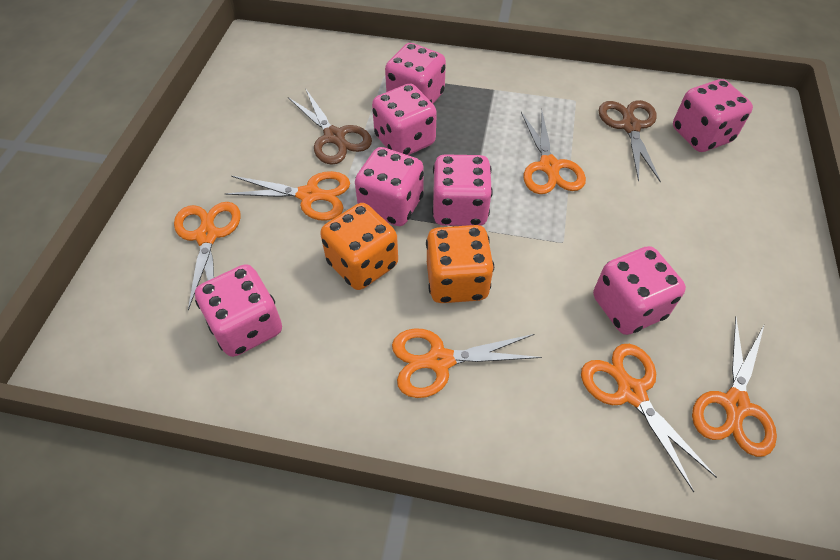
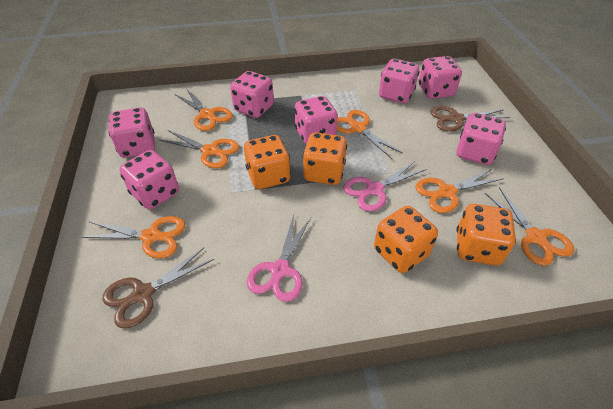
orange dice: 2 -> 4
pink scissors: 0 -> 2

